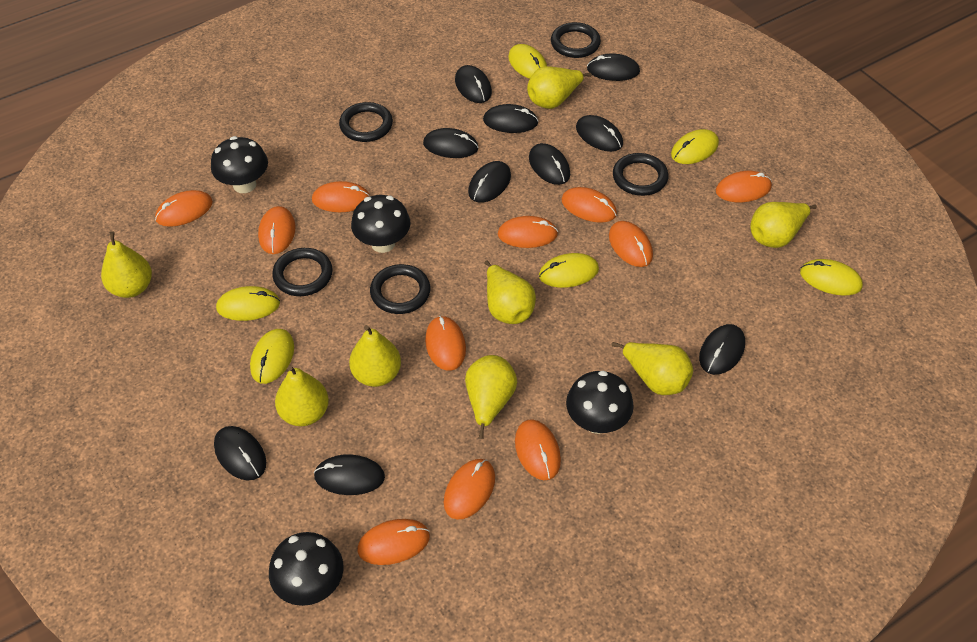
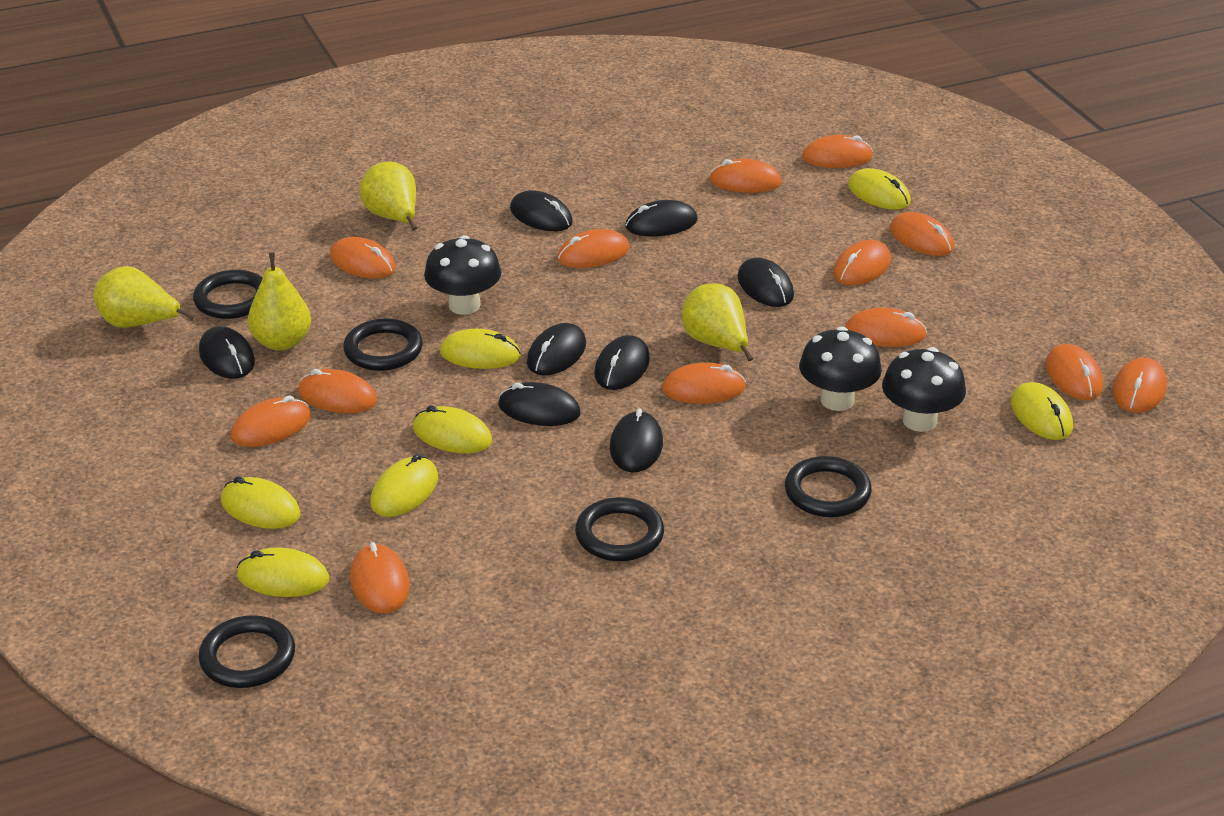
black mouse: 10 -> 8
black mushroom: 4 -> 3
orange mouse: 11 -> 13
yellow mouse: 6 -> 7
yellow pear: 8 -> 4

